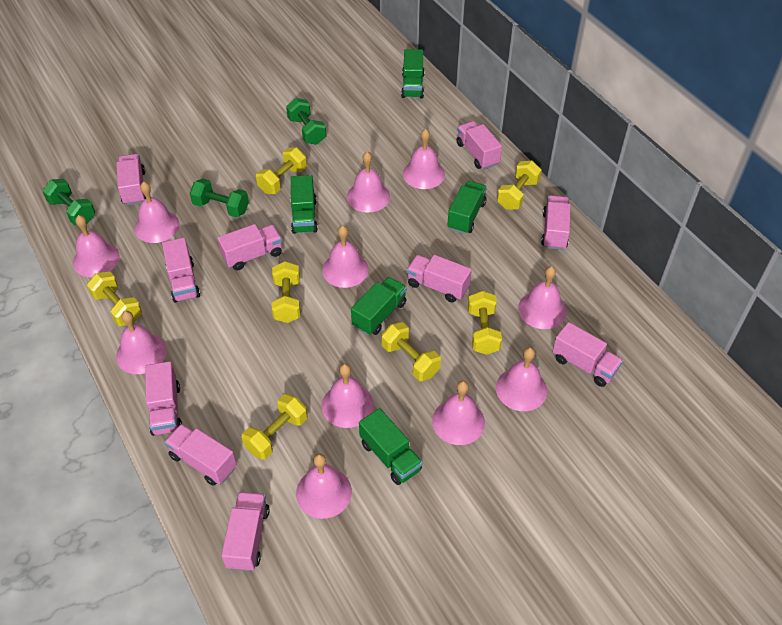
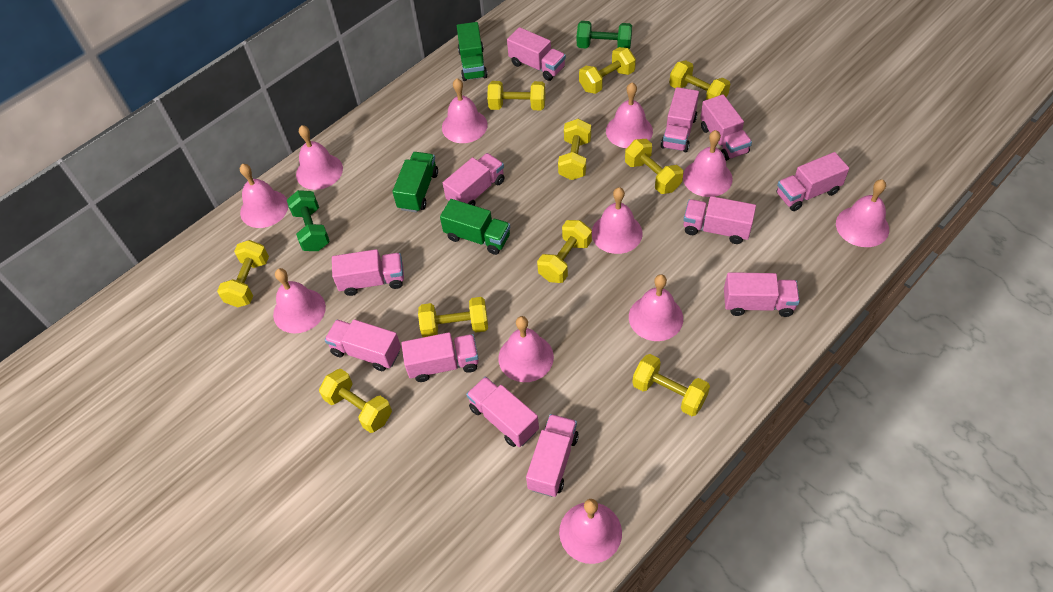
green dumbbell: 3 -> 2
green truck: 5 -> 3
pink truck: 10 -> 12
yellow dumbbell: 7 -> 10

